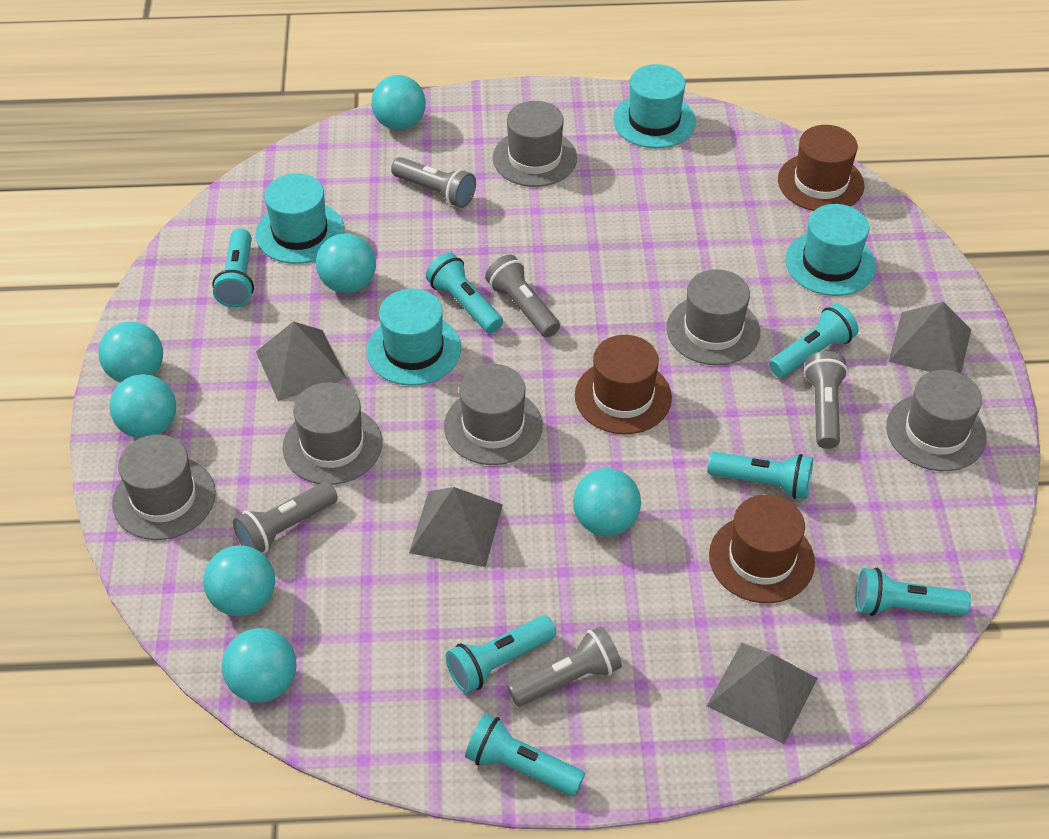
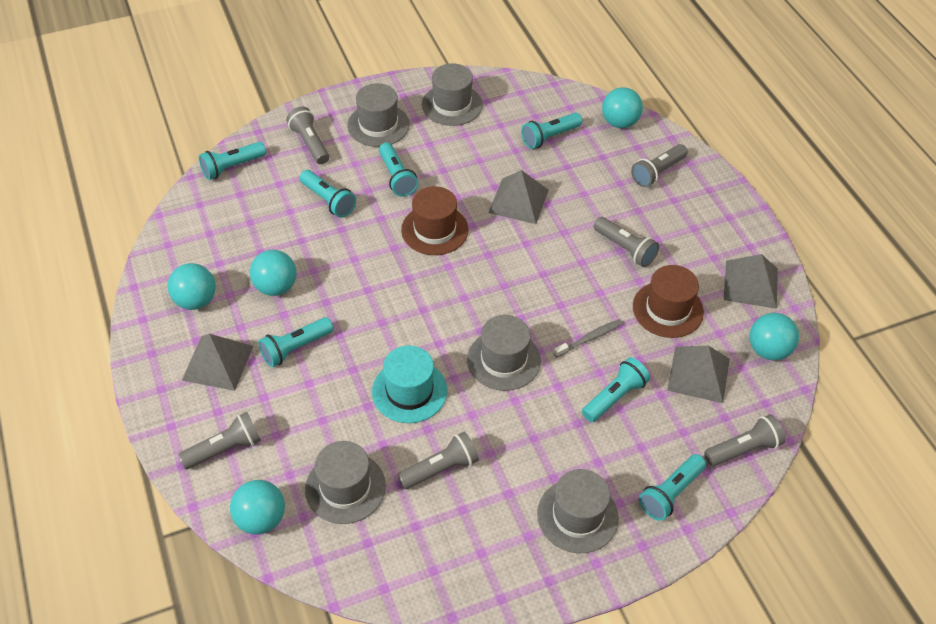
brown hat: 3 -> 2
grey flashlight: 5 -> 6
grey hat: 6 -> 5
grey toothbrush: 0 -> 1
turquoise ball: 7 -> 5
turquoise hat: 4 -> 1

